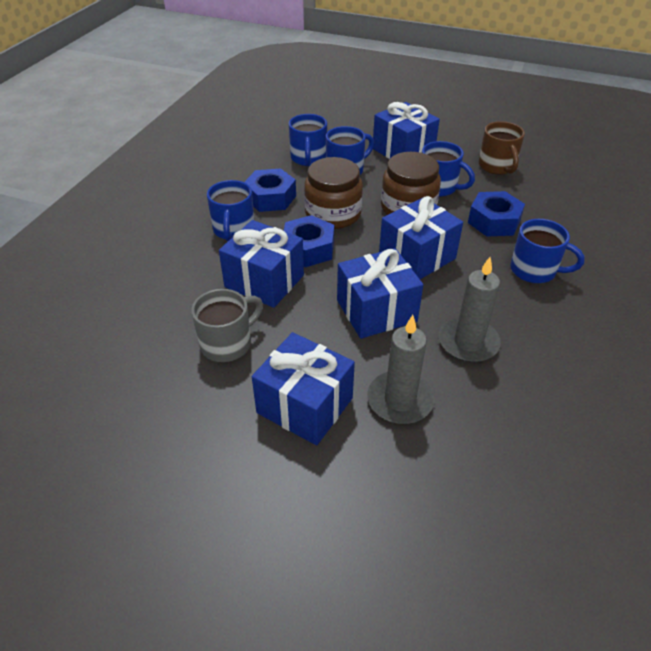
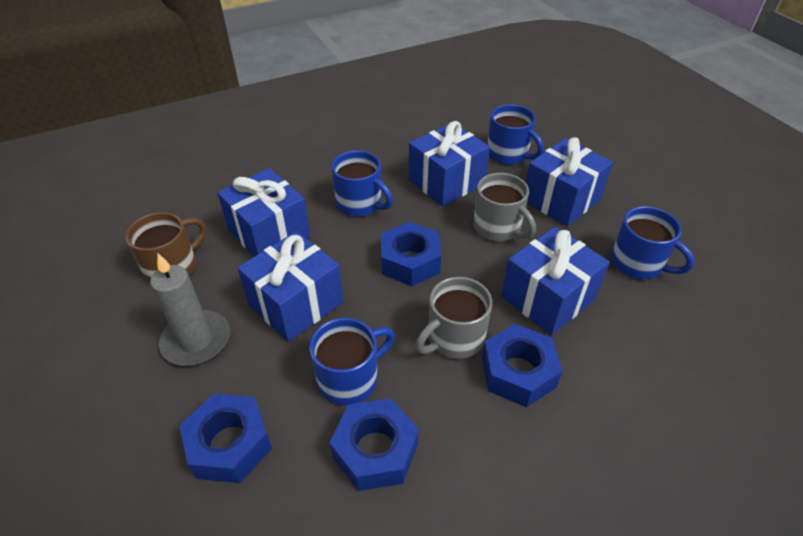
blue mug: 5 -> 4
blue nut: 3 -> 4
brown jar: 2 -> 0
grey candle: 2 -> 1
grey mug: 1 -> 2

